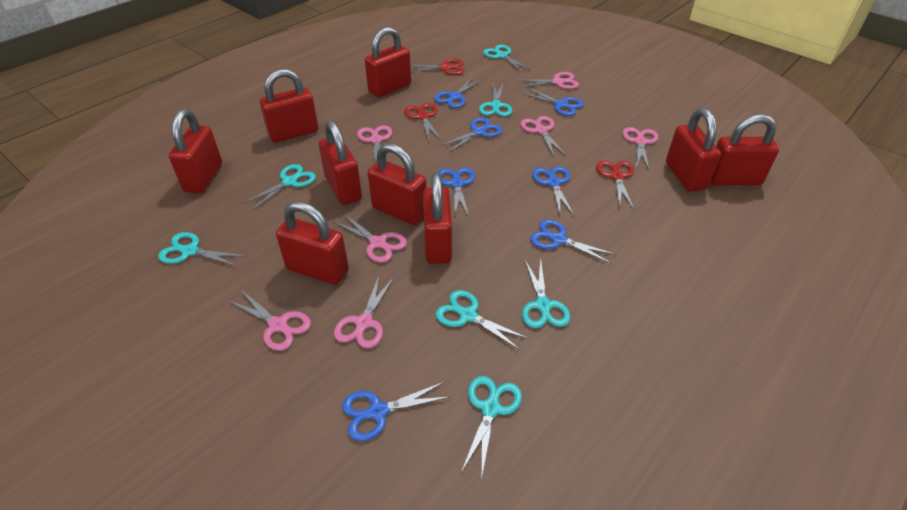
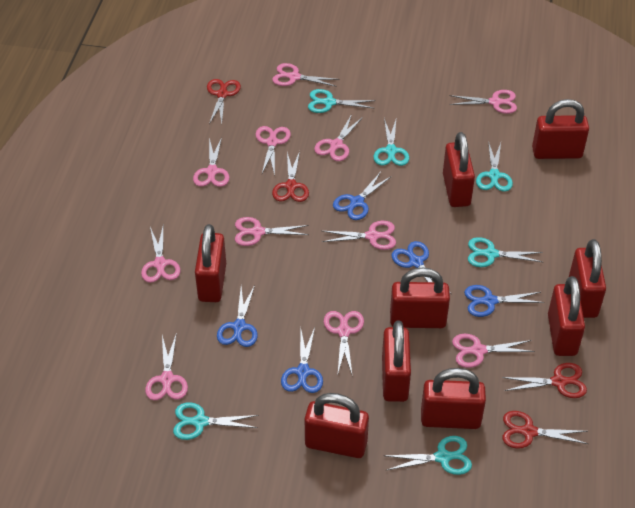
blue scissors: 7 -> 5
pink scissors: 7 -> 11
red scissors: 3 -> 4
turquoise scissors: 7 -> 6

